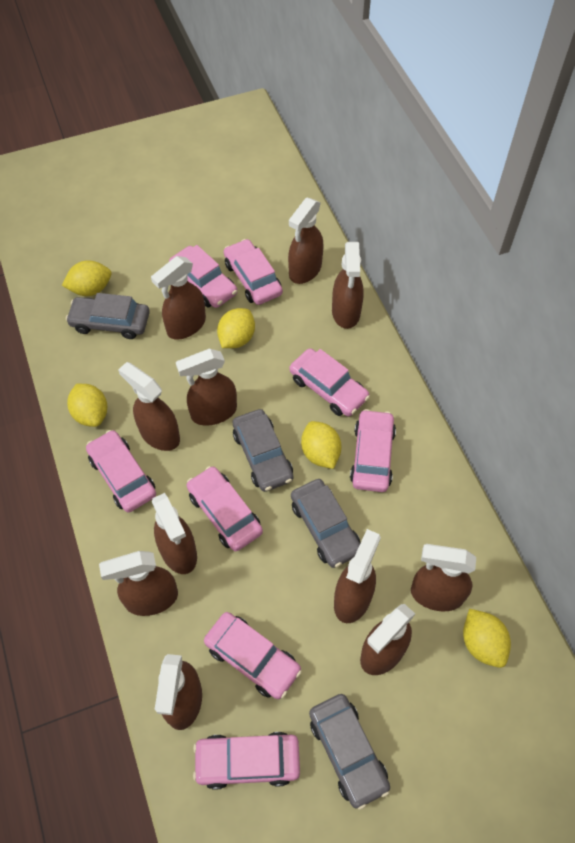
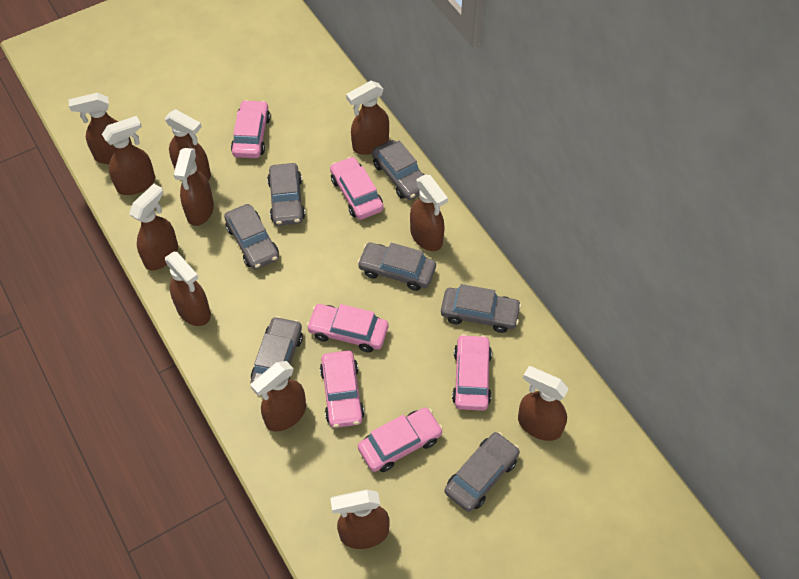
grey car: 4 -> 7
pink car: 8 -> 6
yellow lemon: 5 -> 0

